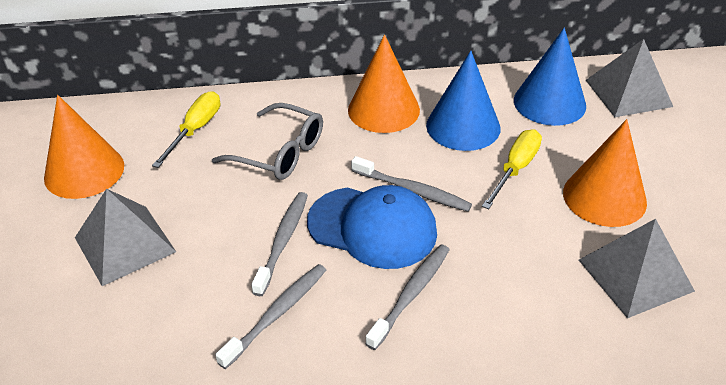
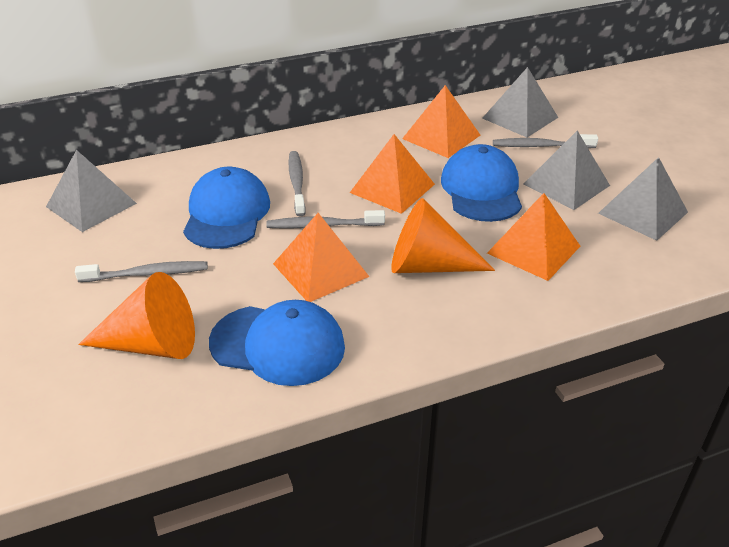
blue cap: 1 -> 3
blue cone: 2 -> 0
grey glasses: 1 -> 0
grey pyramid: 3 -> 4
orange cone: 3 -> 2
orange pyramid: 0 -> 4
yellow screwdriver: 2 -> 0

